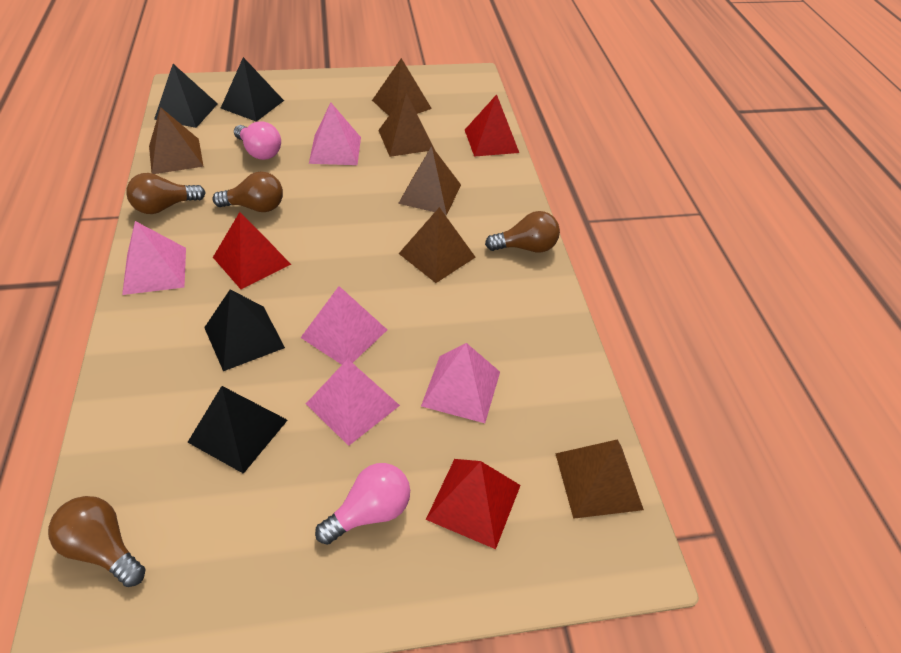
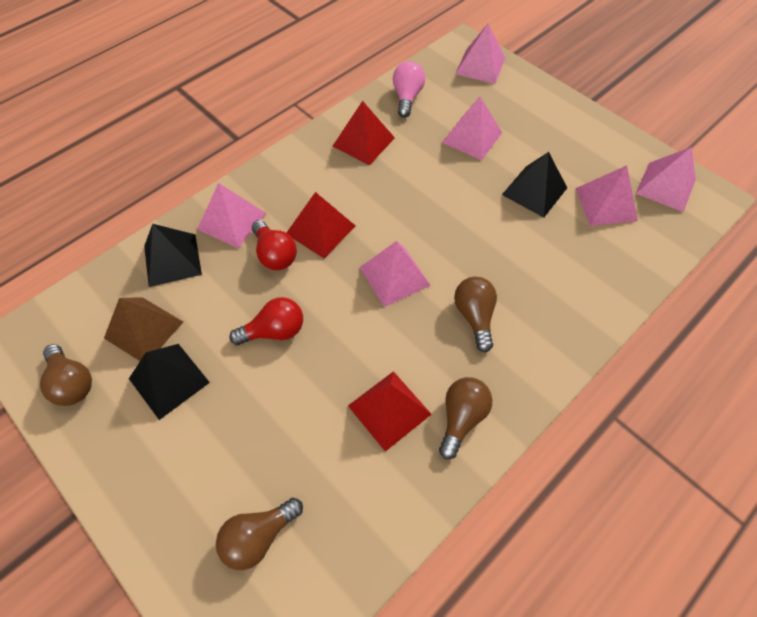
black pyramid: 4 -> 3
brown pyramid: 6 -> 1
pink light bulb: 2 -> 1
pink pyramid: 5 -> 6
red light bulb: 0 -> 2

